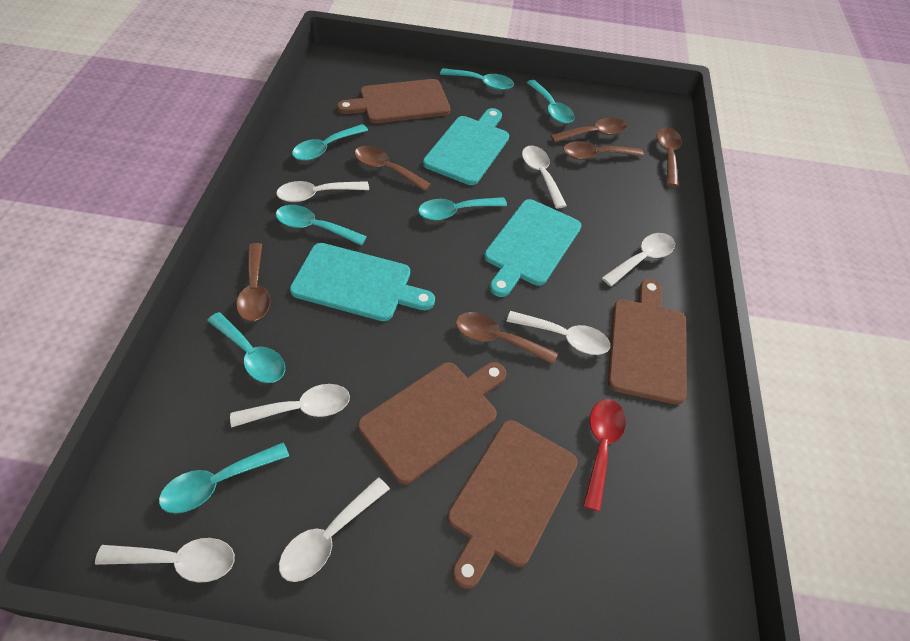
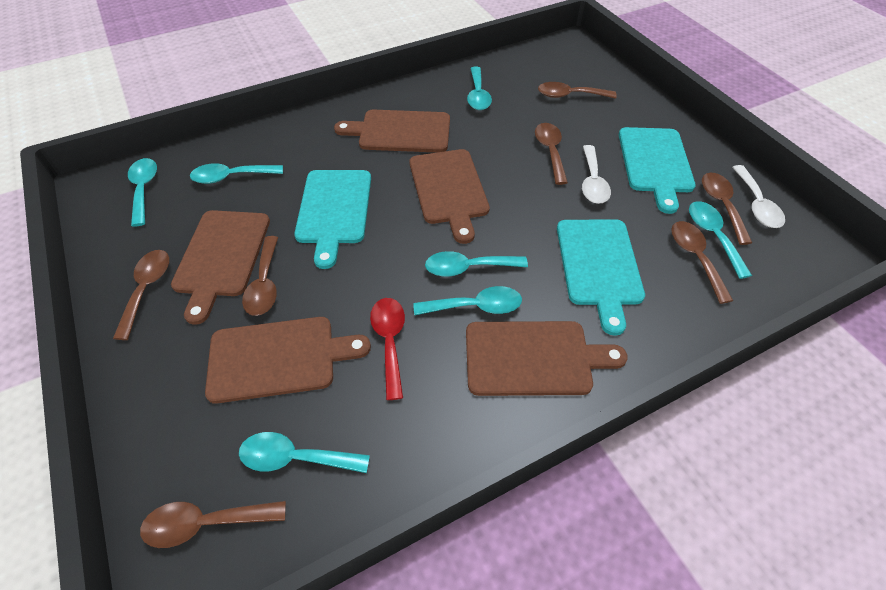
brown cutting board: 4 -> 5
brown spoon: 6 -> 7
white spoon: 7 -> 2

